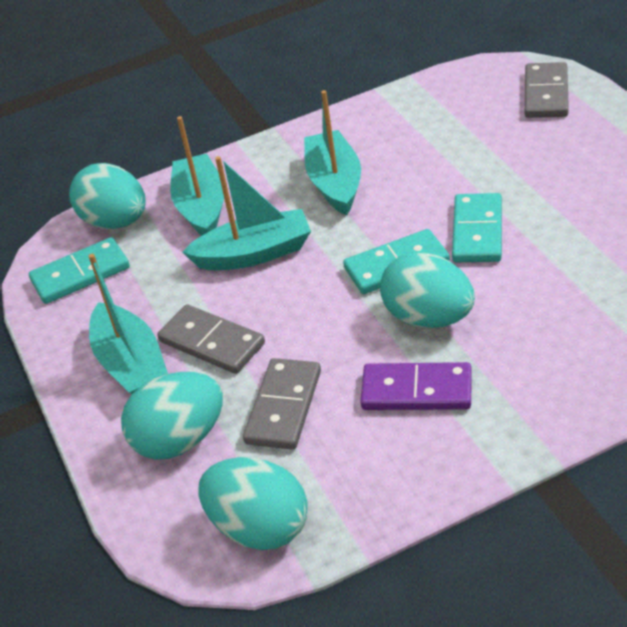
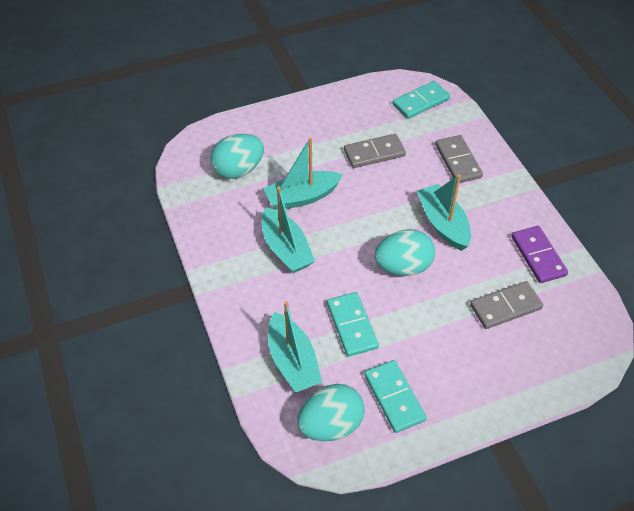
turquoise egg: 4 -> 3

